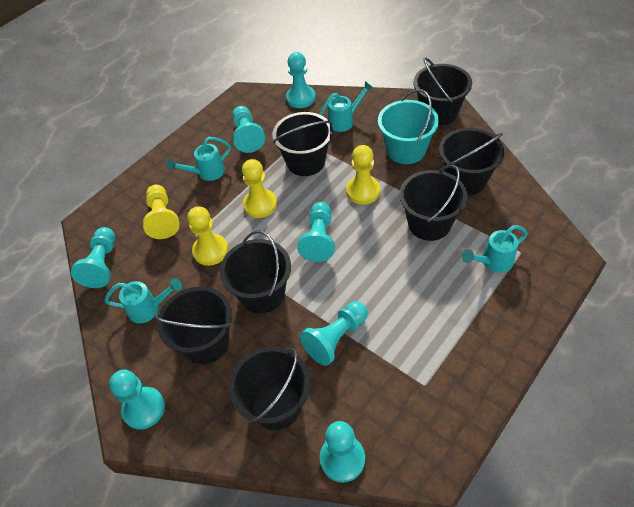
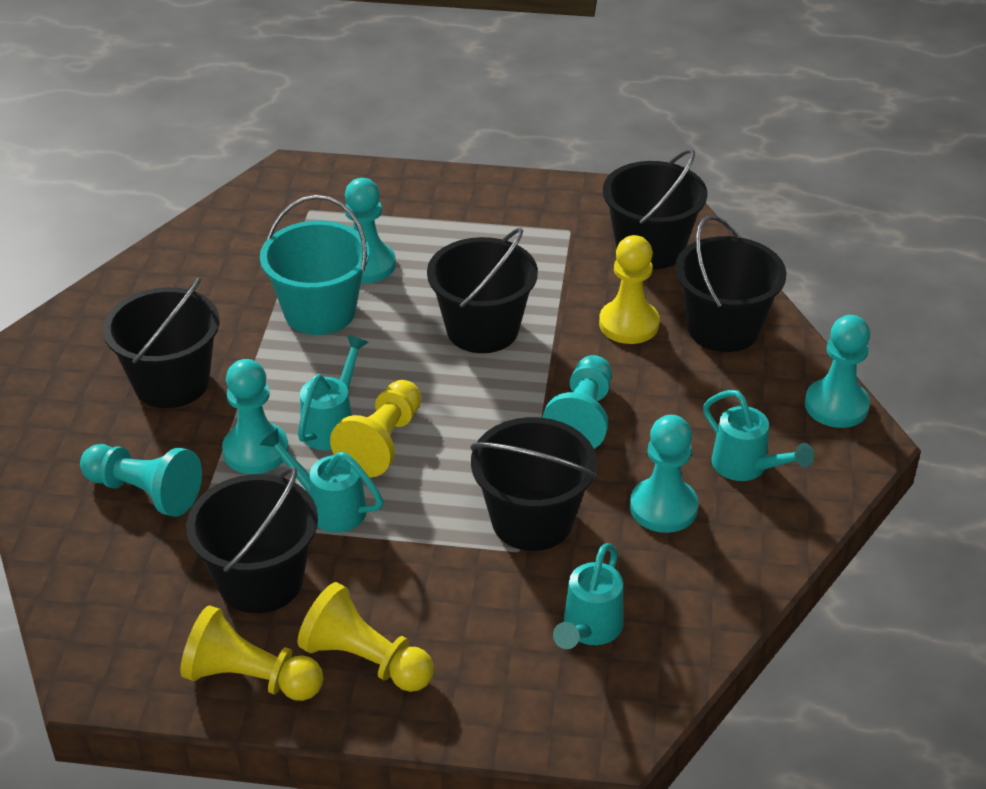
black bucket: 7 -> 6
turquoise pawn: 7 -> 6

